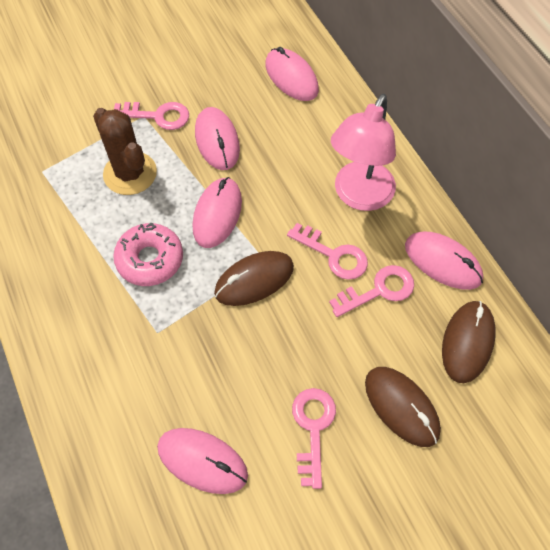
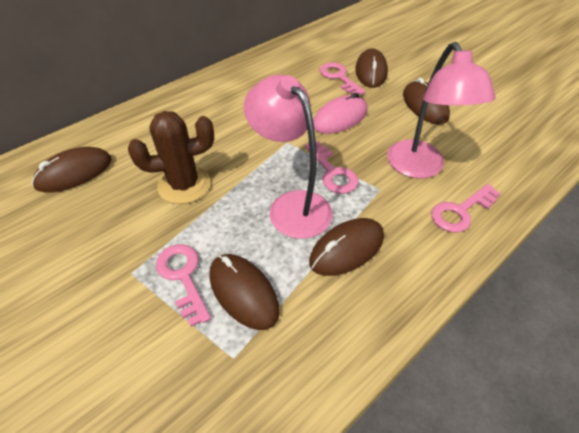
brown mouse: 3 -> 5
pink donut: 1 -> 0
pink lamp: 1 -> 2
pink mouse: 5 -> 1

